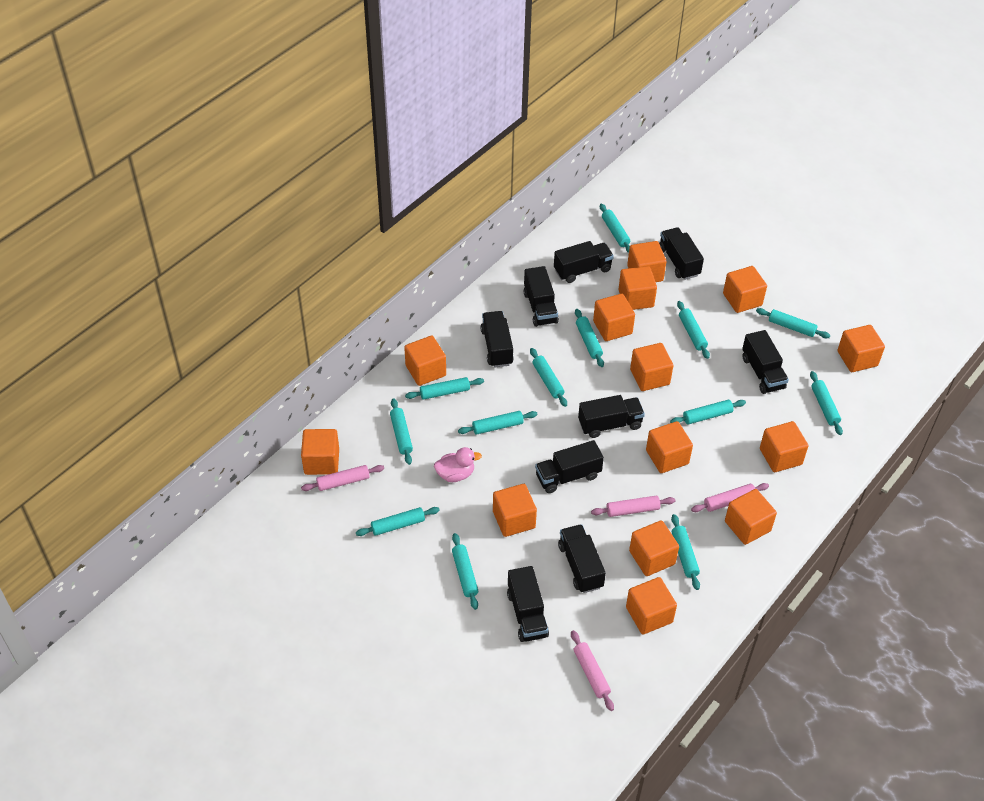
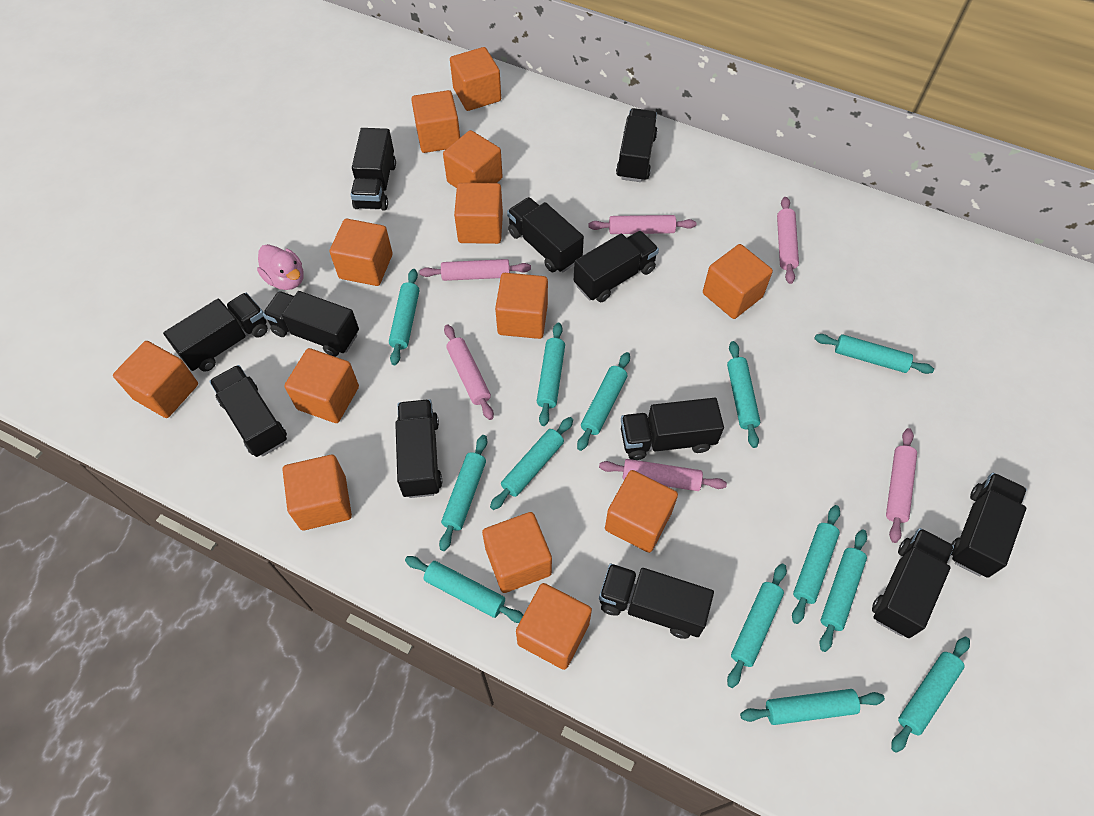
black truck: 9 -> 12
orange cube: 14 -> 13
pink rolling pin: 4 -> 6

